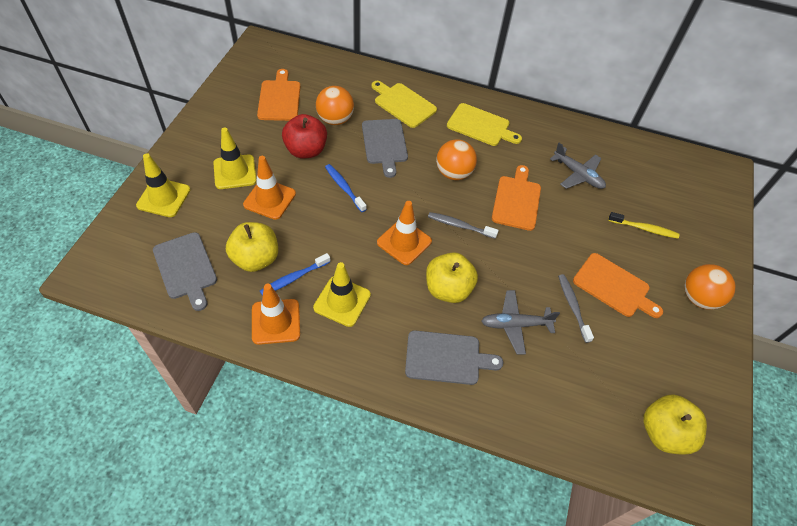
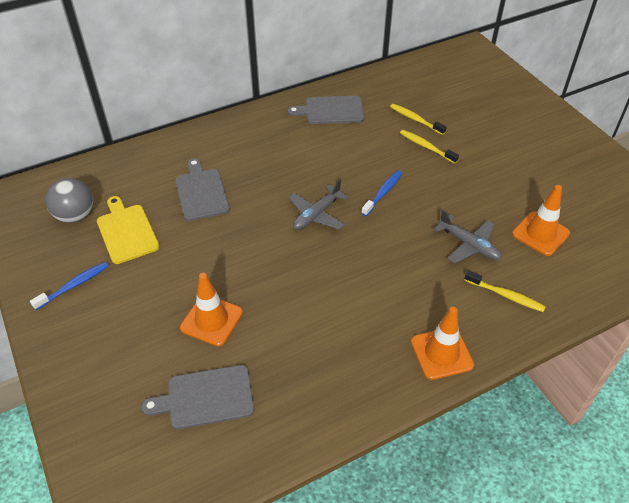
grey ball: 0 -> 1
grey toothbrush: 2 -> 0
orange ball: 3 -> 0
orange cutting board: 3 -> 0
red apple: 1 -> 0
yellow apple: 3 -> 0
yellow cutting board: 2 -> 1
yellow toothbrush: 1 -> 3
yellow traffic cone: 3 -> 0

